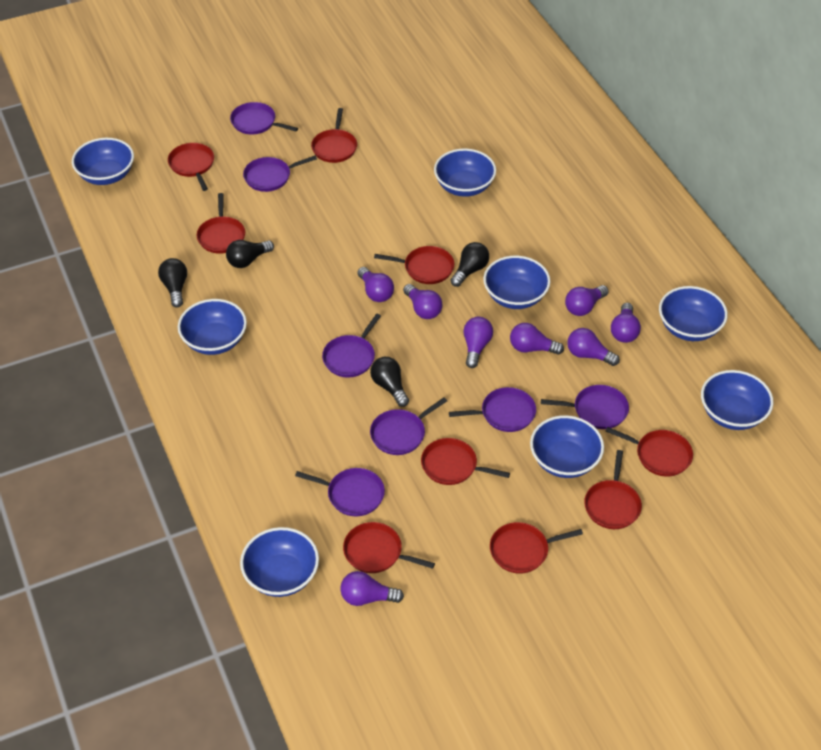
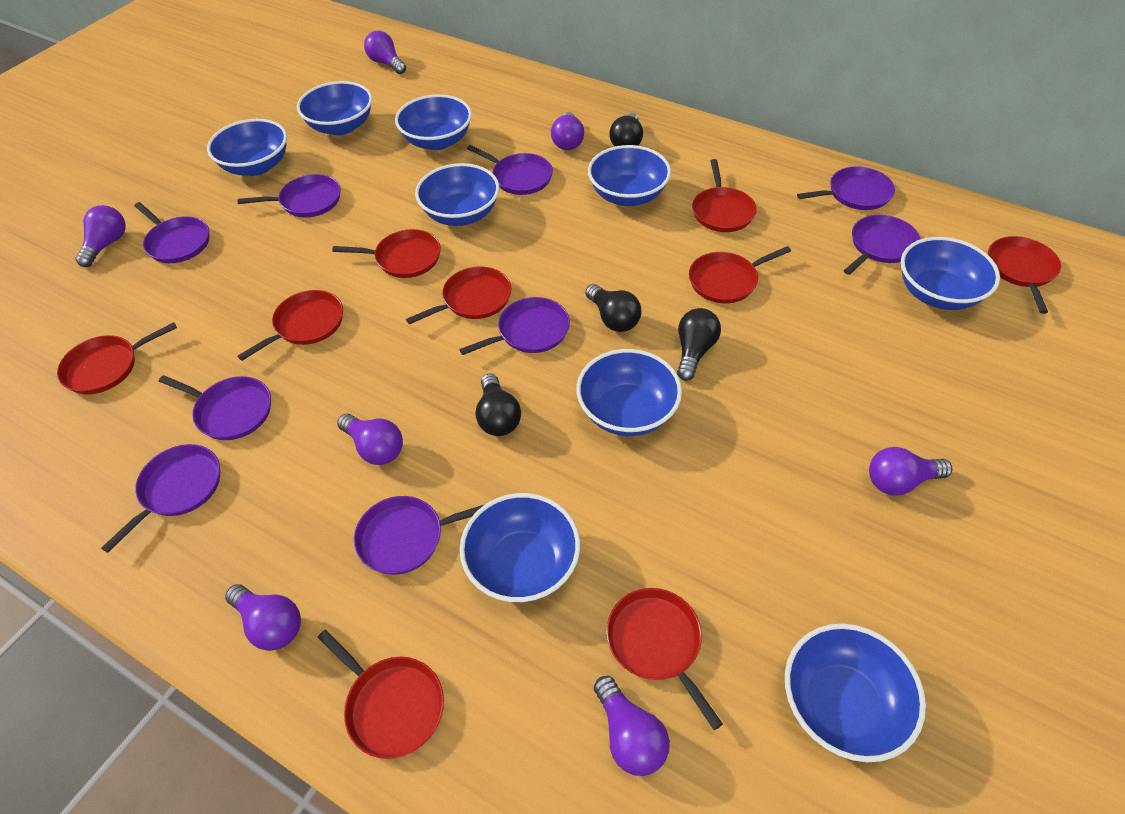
blue bowl: 8 -> 9
purple light bulb: 8 -> 7
purple pan: 7 -> 9

